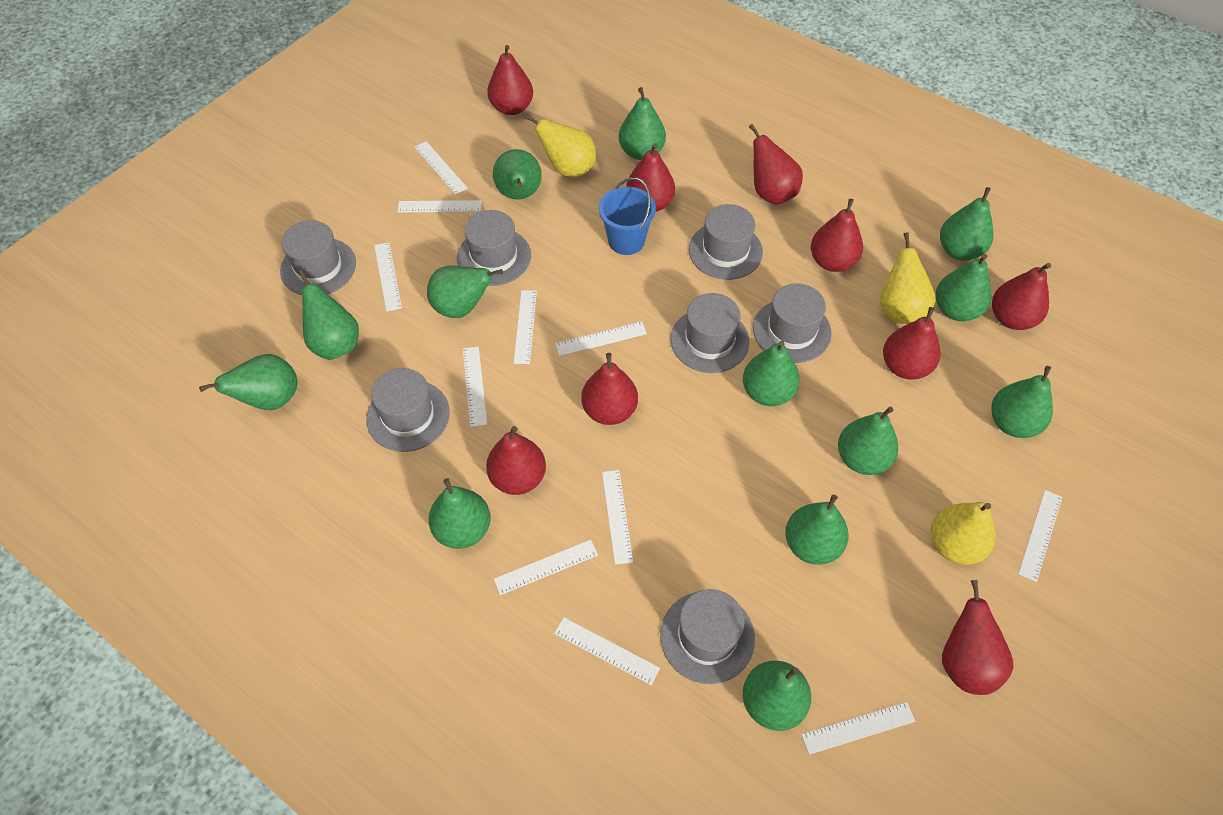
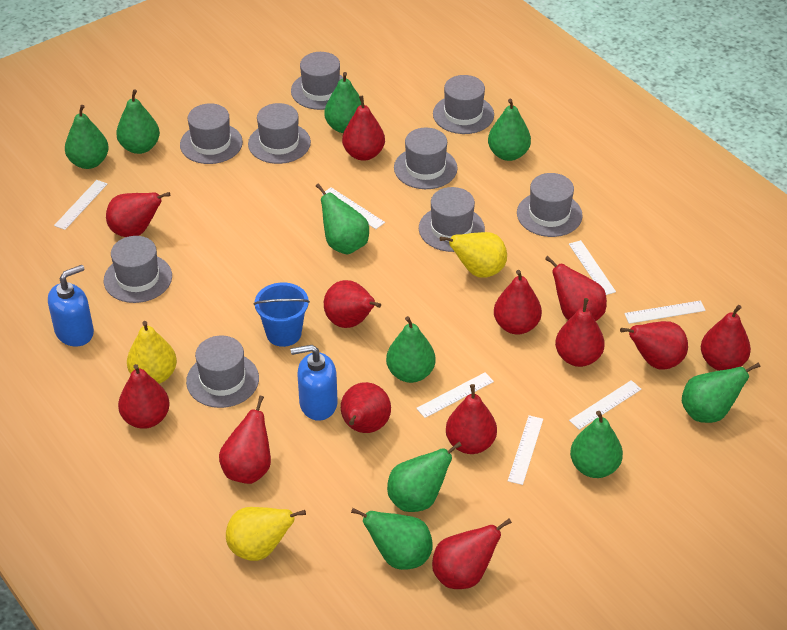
blue soap dispenser: 0 -> 2
green pear: 13 -> 10
grey hat: 7 -> 9
red pear: 9 -> 13
white ruler: 11 -> 7

